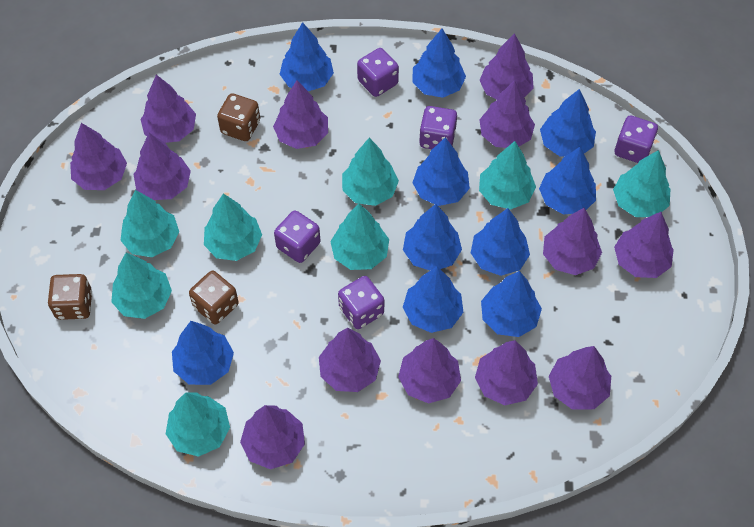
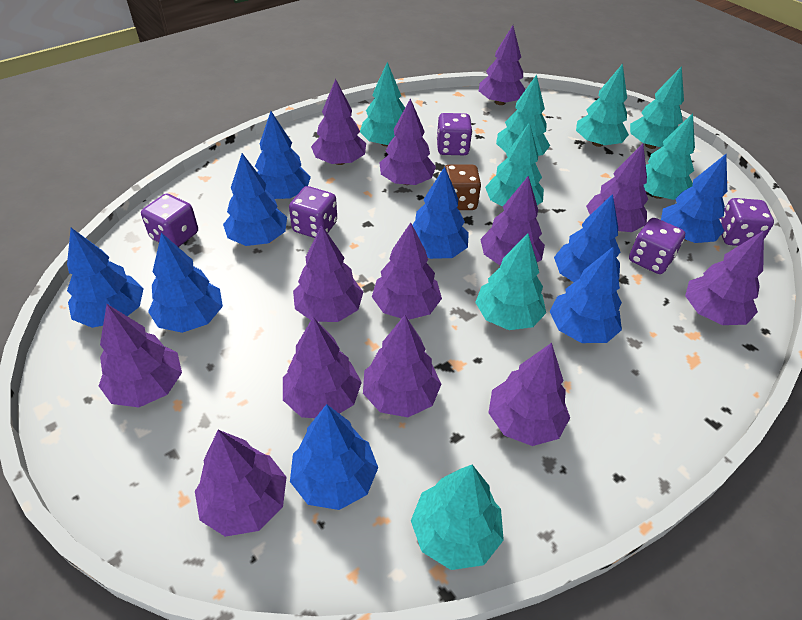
blue tree: 10 -> 9
brown dice: 3 -> 1

